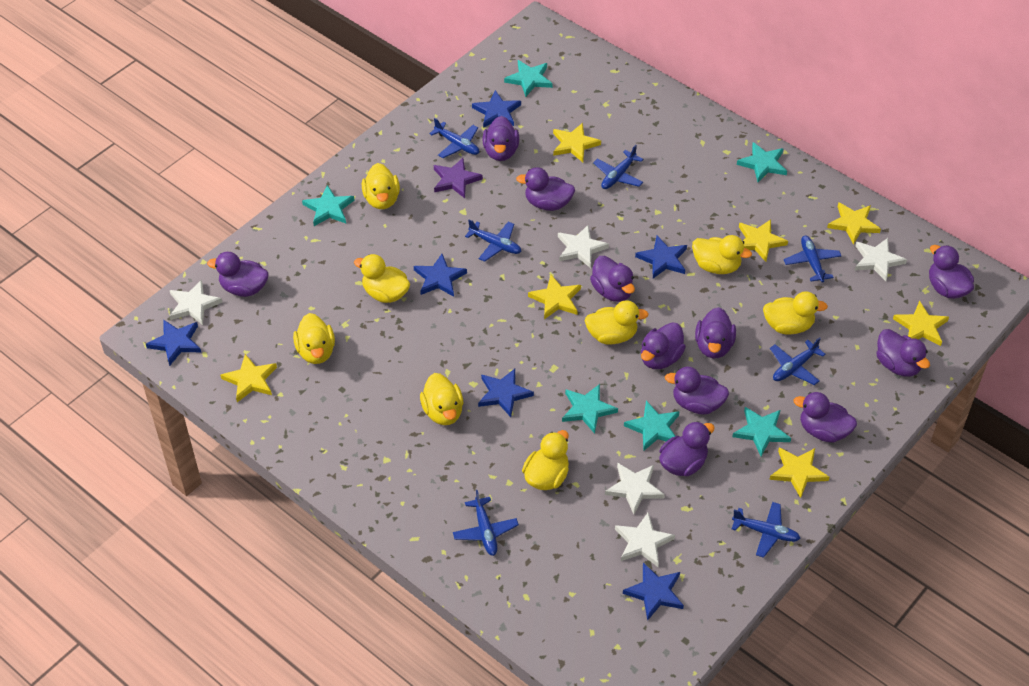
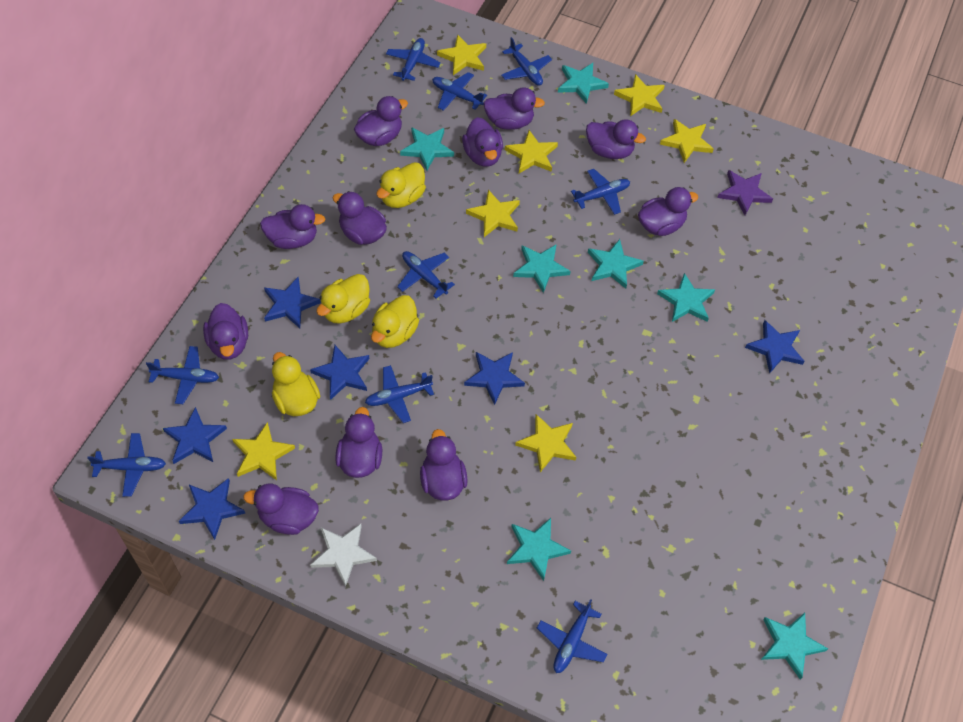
blue plane: 7 -> 9
turquoise star: 6 -> 7
white star: 5 -> 1
yellow duck: 8 -> 4

